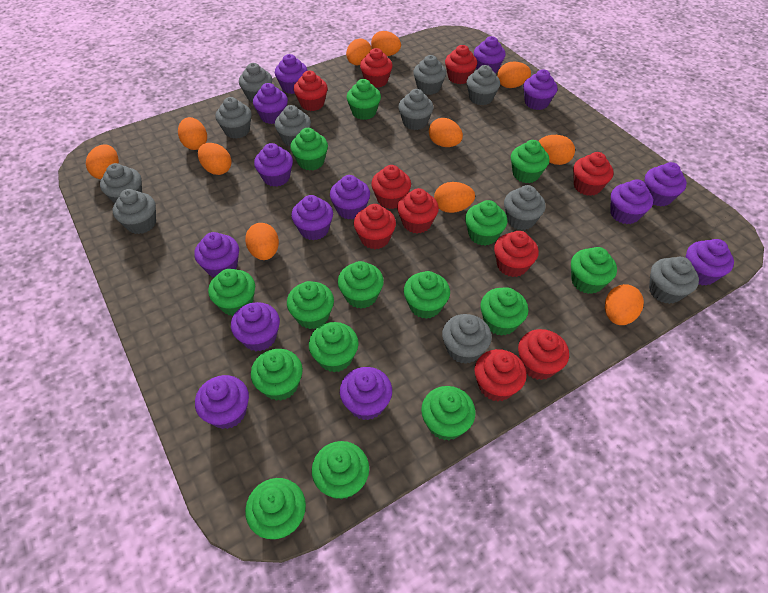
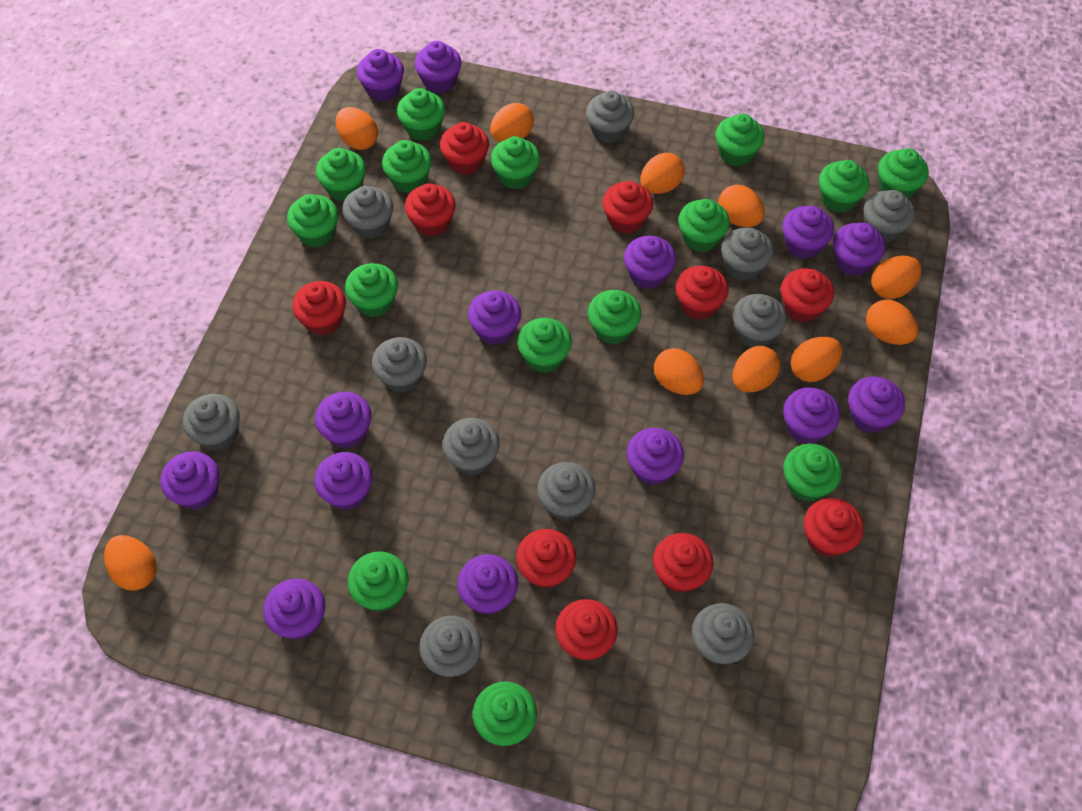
orange egg: 11 -> 10

